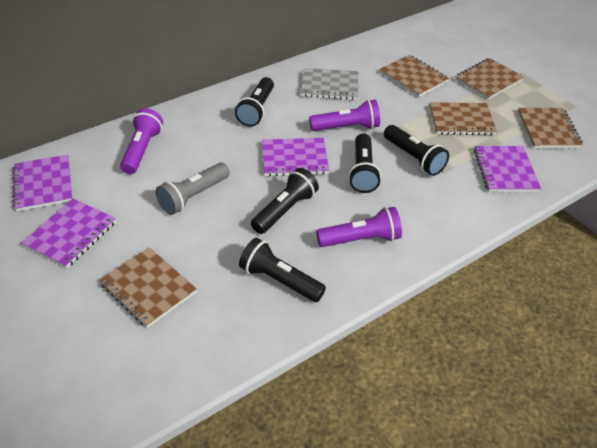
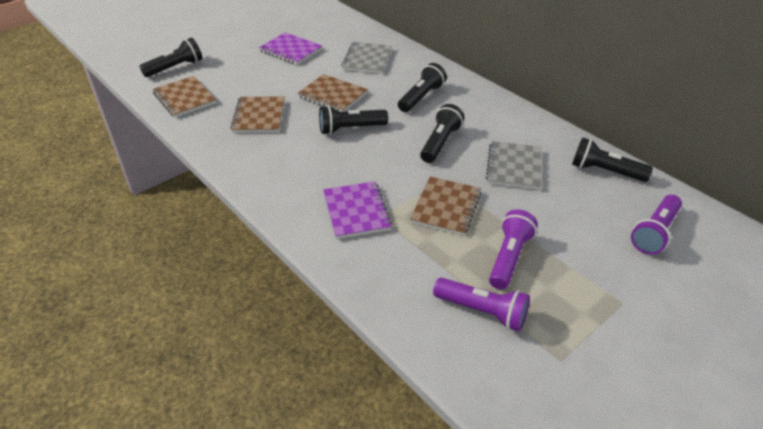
brown notebook: 5 -> 4
grey flashlight: 1 -> 0
grey notebook: 1 -> 2
purple notebook: 4 -> 2

